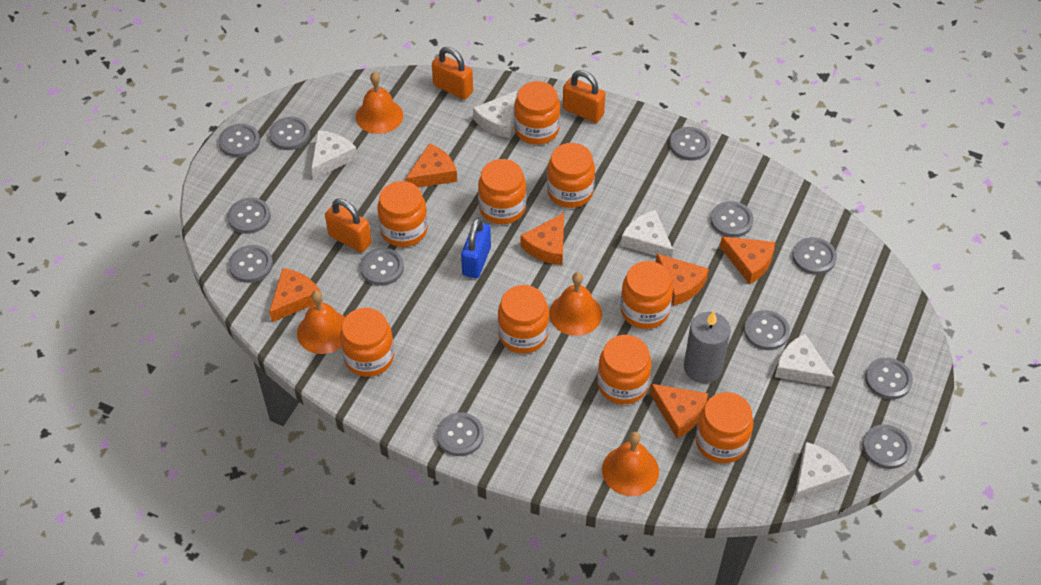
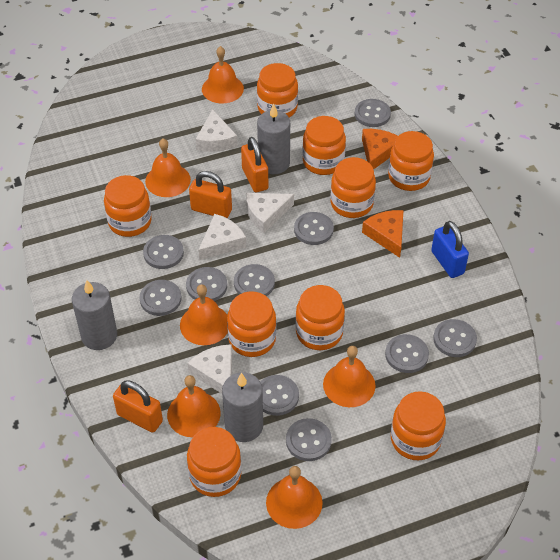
grey button: 12 -> 10
grey candle: 1 -> 3
orange bell: 4 -> 6
orange cheese: 6 -> 2
white cheese: 5 -> 4

